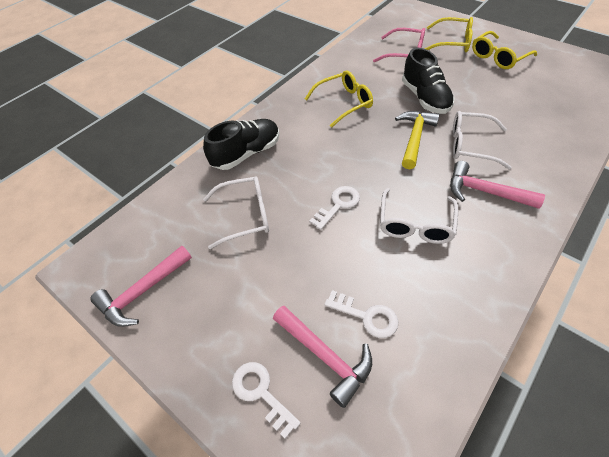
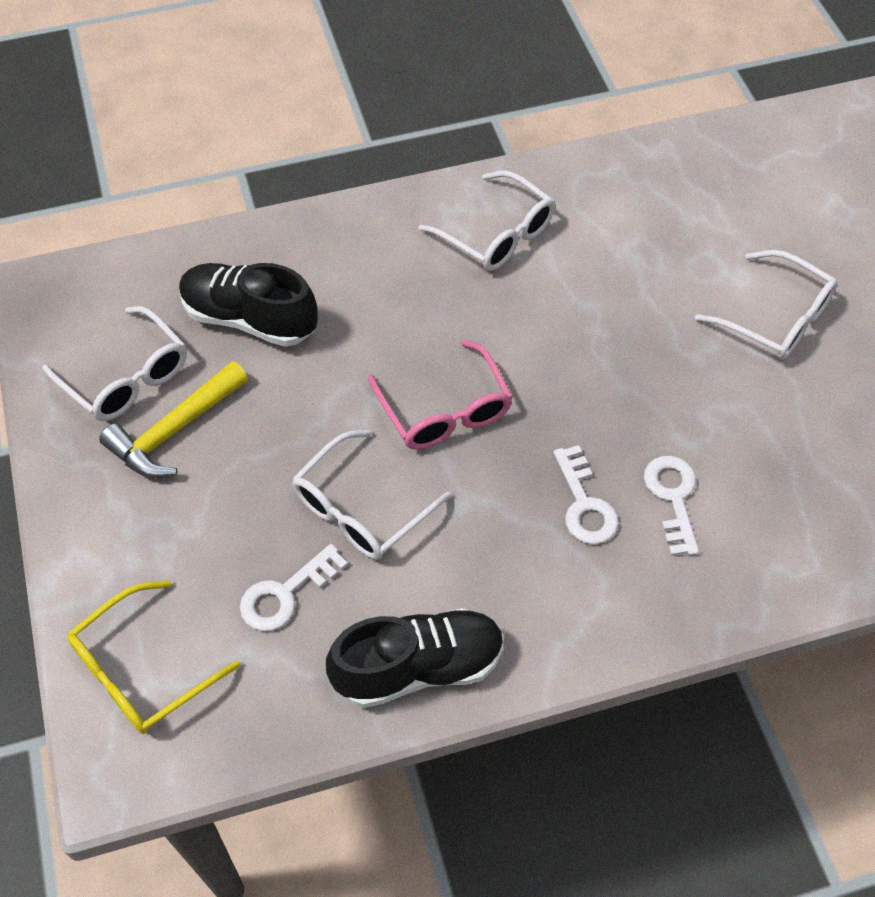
pink hammer: 3 -> 0
white glasses: 3 -> 4
yellow glasses: 3 -> 1

